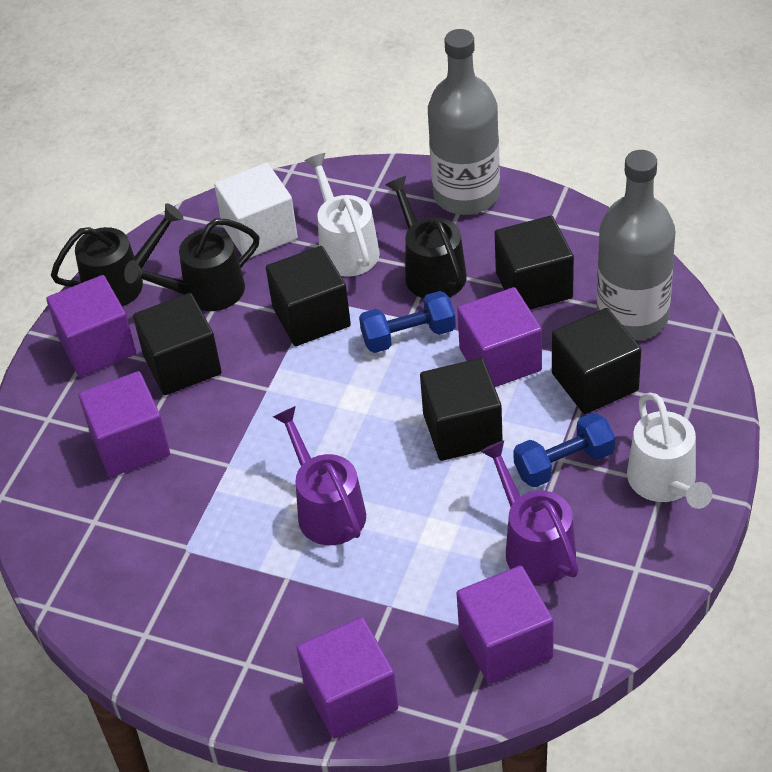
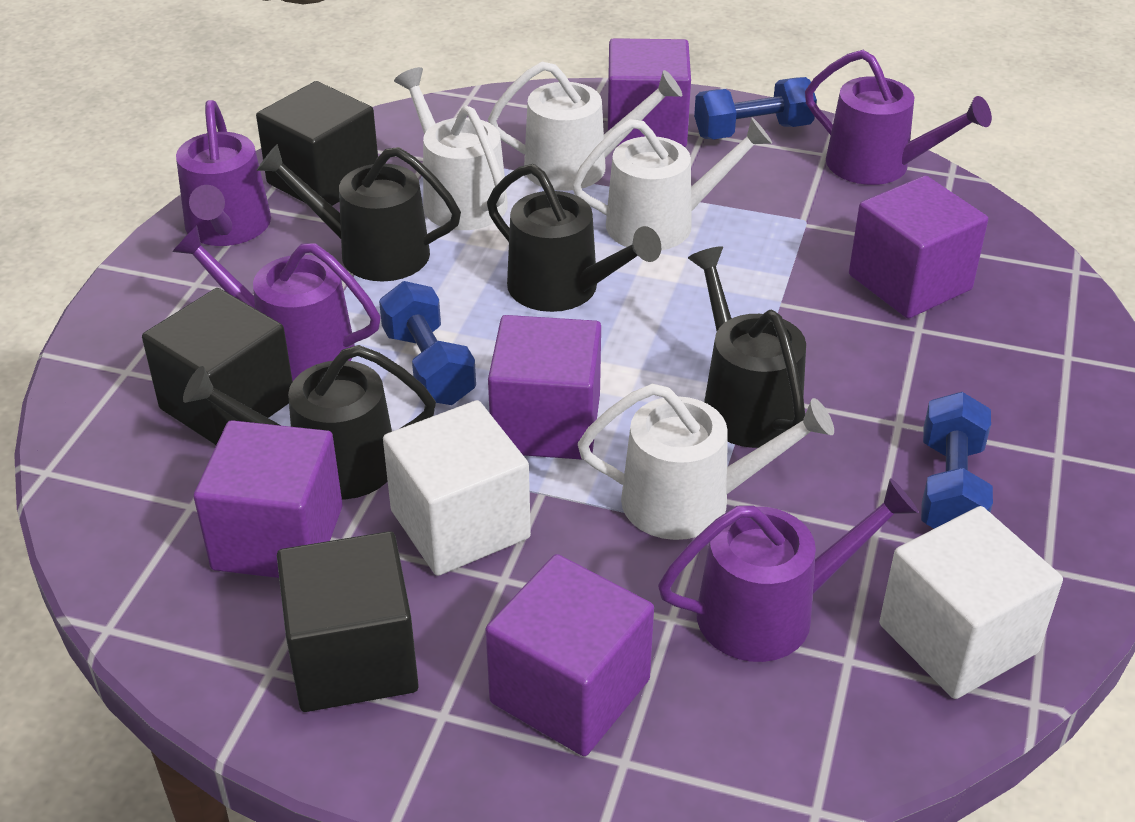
black cube: 5 -> 3
black watering can: 3 -> 4
blue dumbbell: 2 -> 3
grey bottle: 2 -> 0
purple watering can: 2 -> 4
white cube: 1 -> 2
white watering can: 2 -> 4

